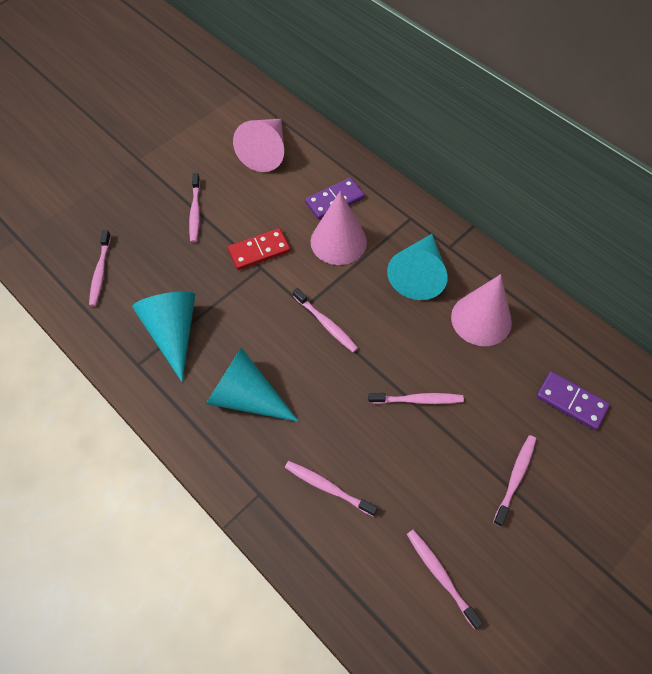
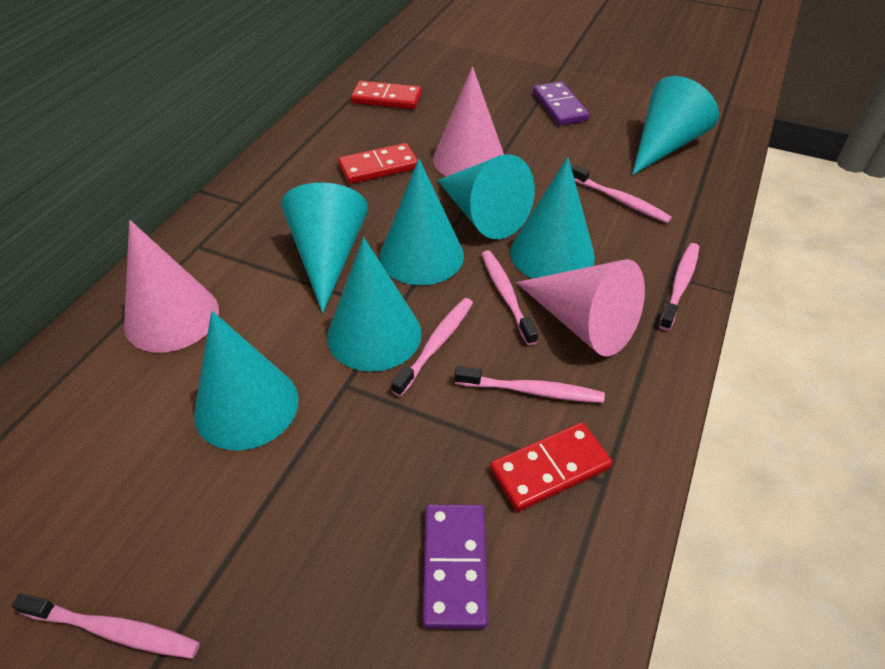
pink toothbrush: 7 -> 6
red domino: 1 -> 3
turquoise cone: 3 -> 7

